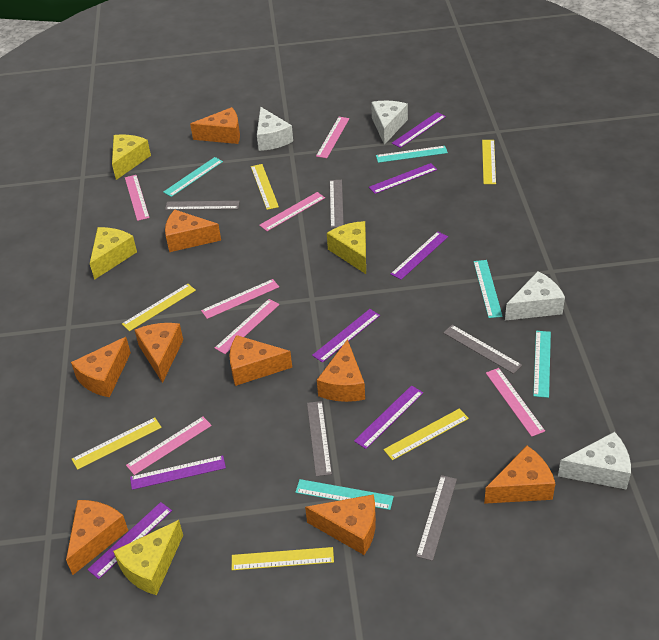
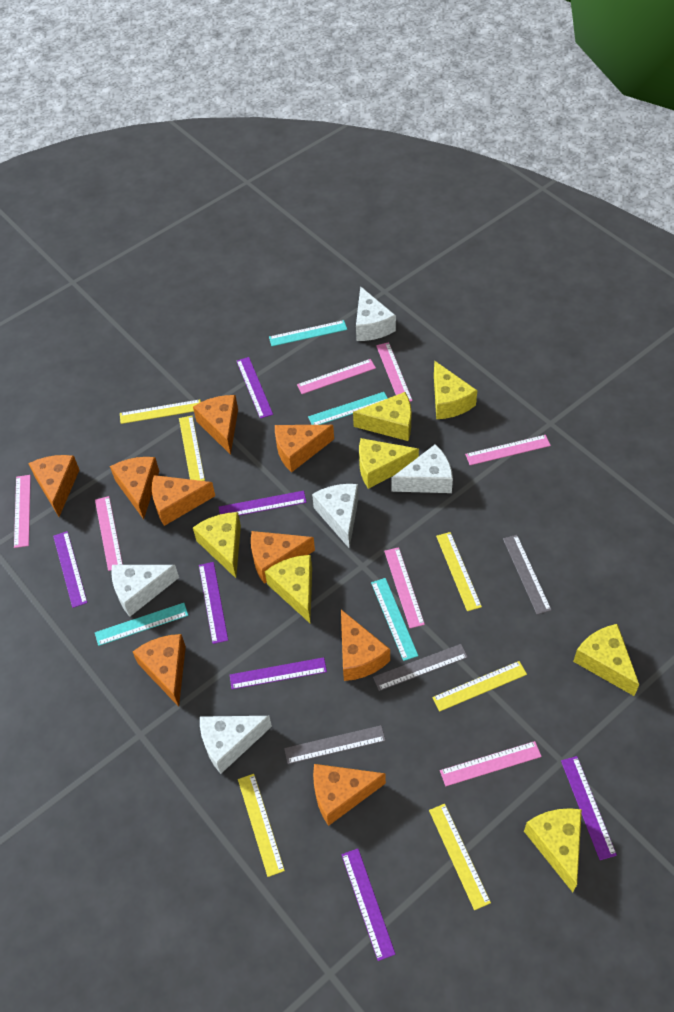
grey ruler: 5 -> 3
turquoise ruler: 5 -> 4
white cheese: 4 -> 5
yellow cheese: 4 -> 7

